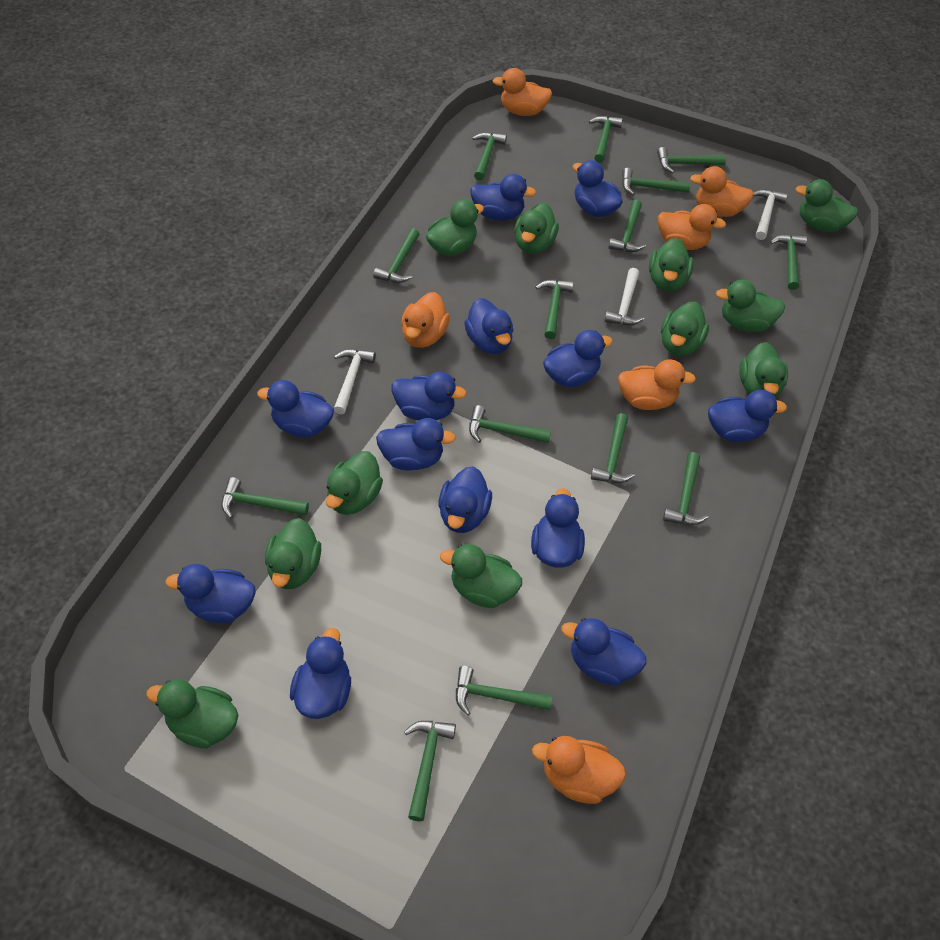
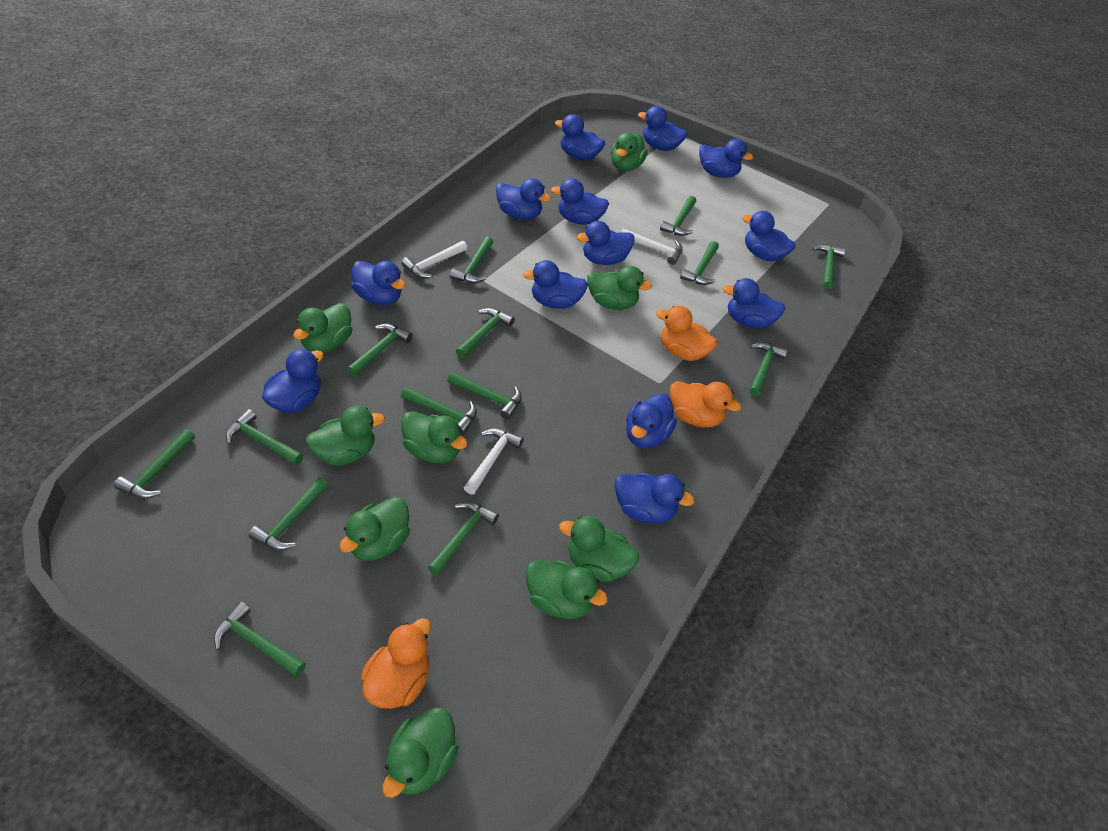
green duck: 11 -> 9
orange duck: 6 -> 3

